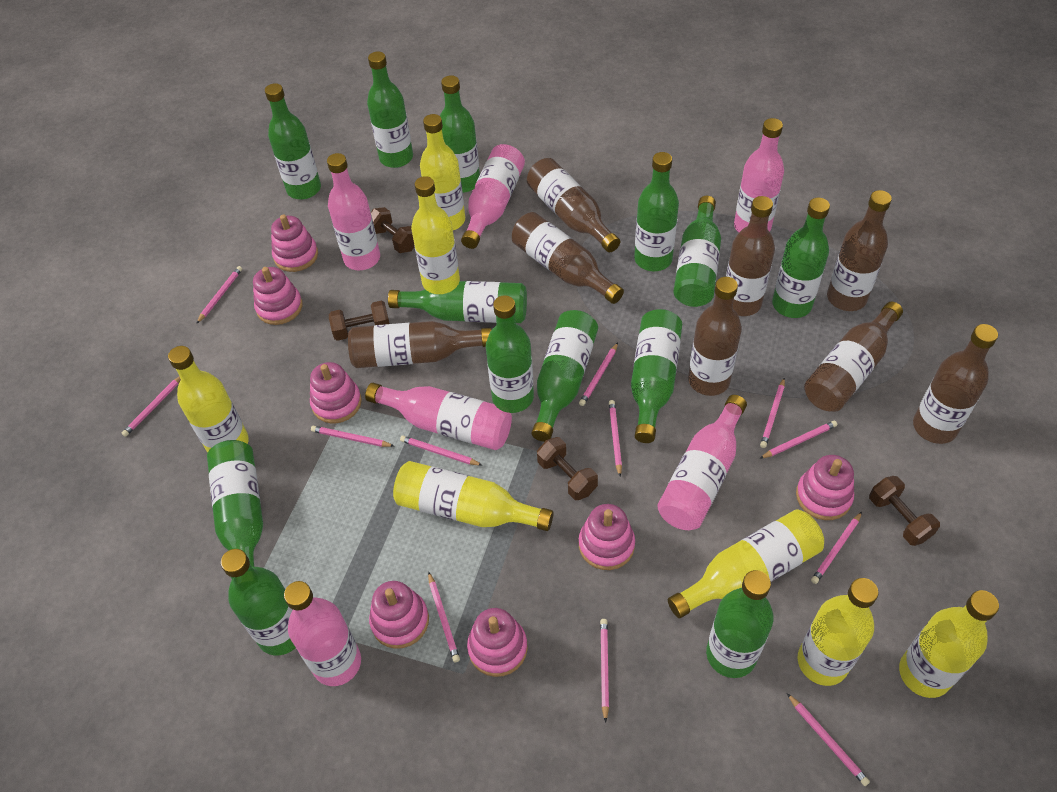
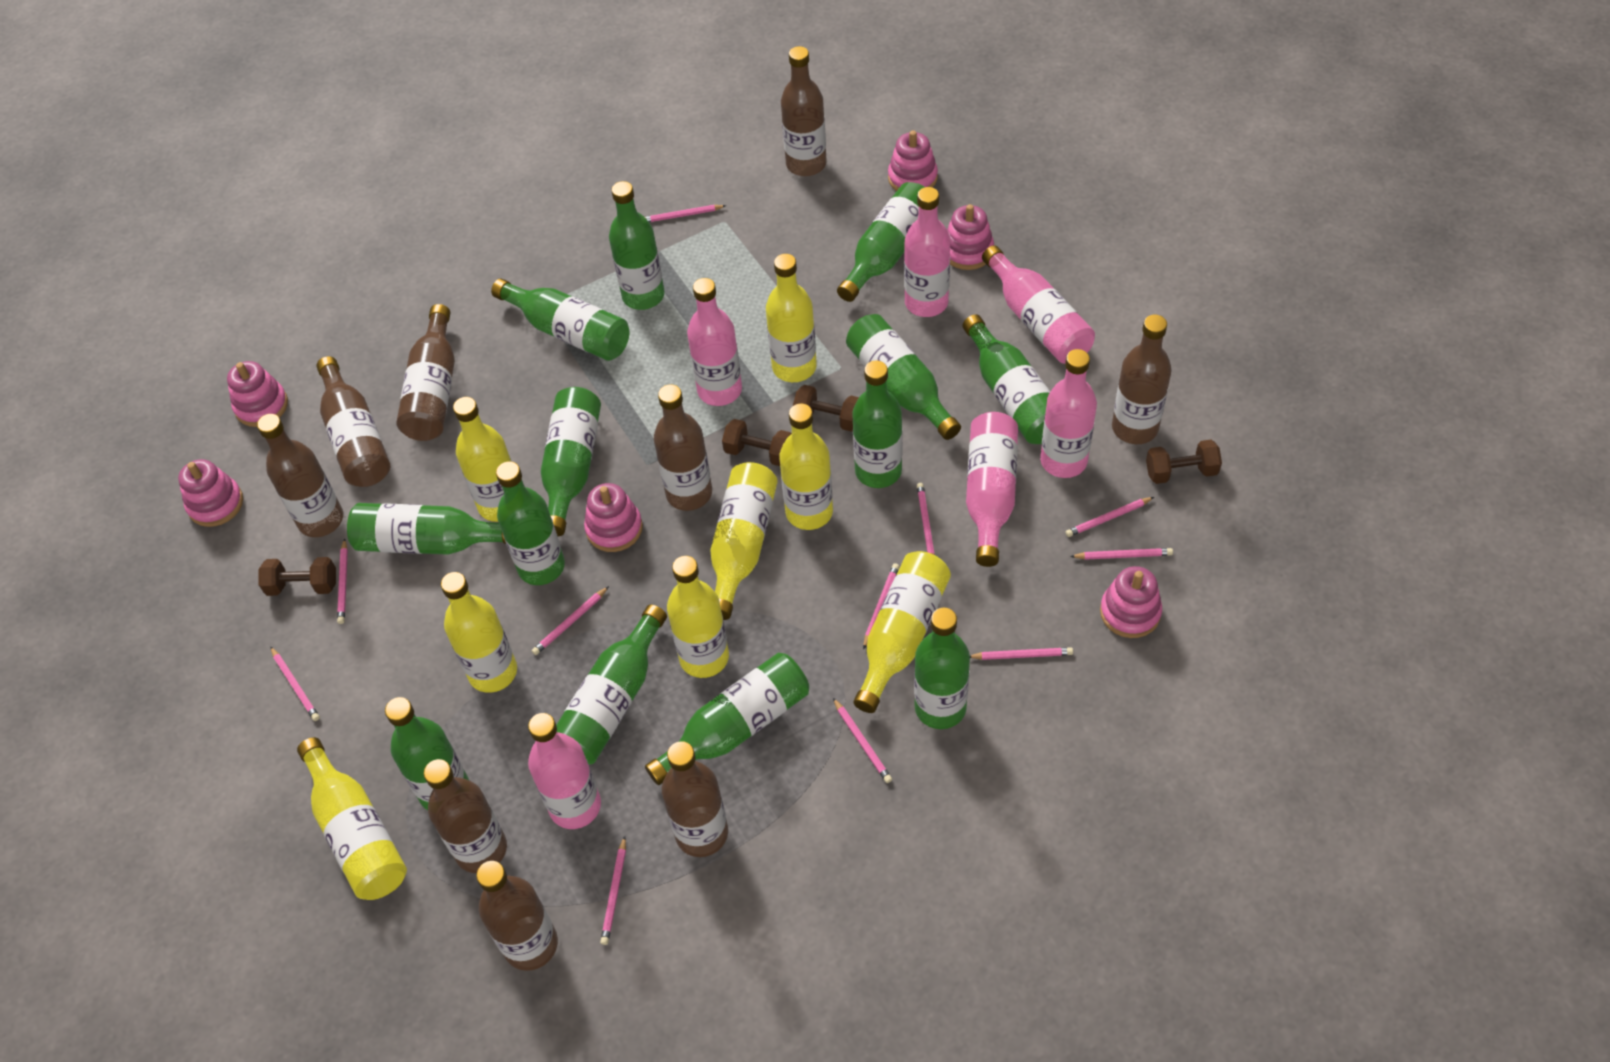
brown bottle: 8 -> 9
pink pencil: 12 -> 11
pink stacking toy: 7 -> 6
yellow bottle: 7 -> 8

